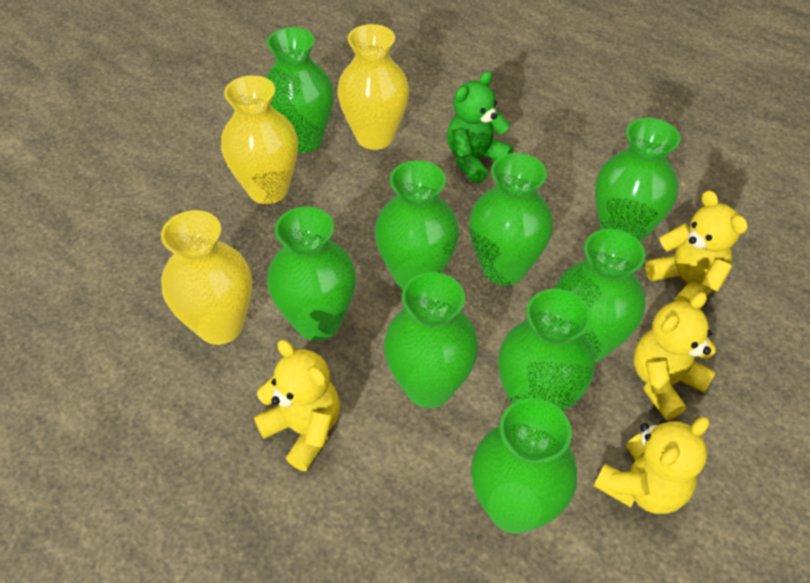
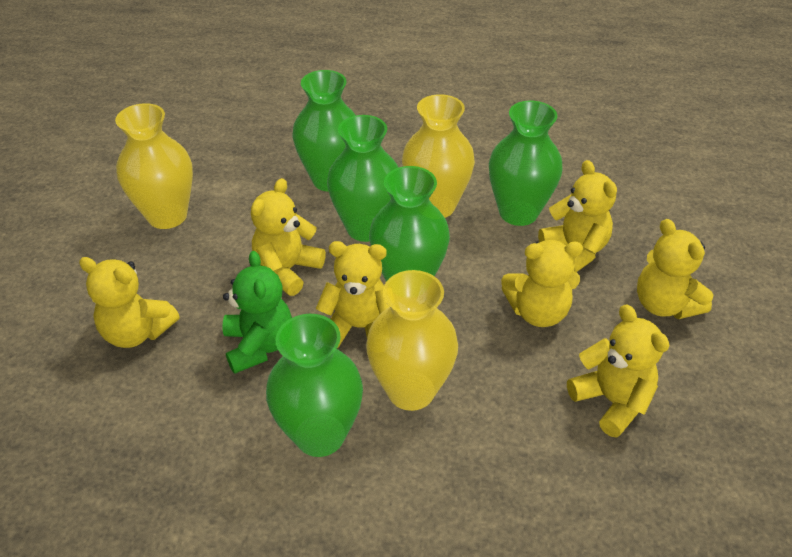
green vase: 9 -> 5
yellow teddy bear: 4 -> 7

